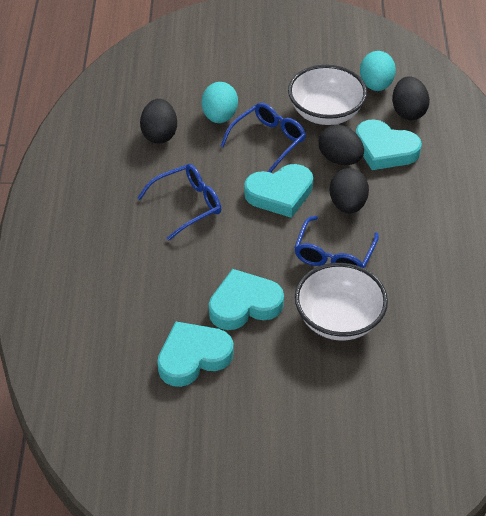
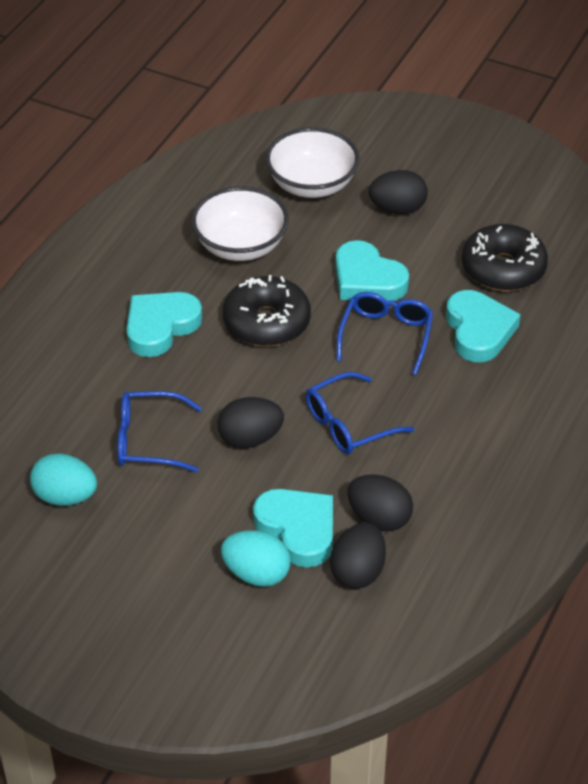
black donut: 0 -> 2

